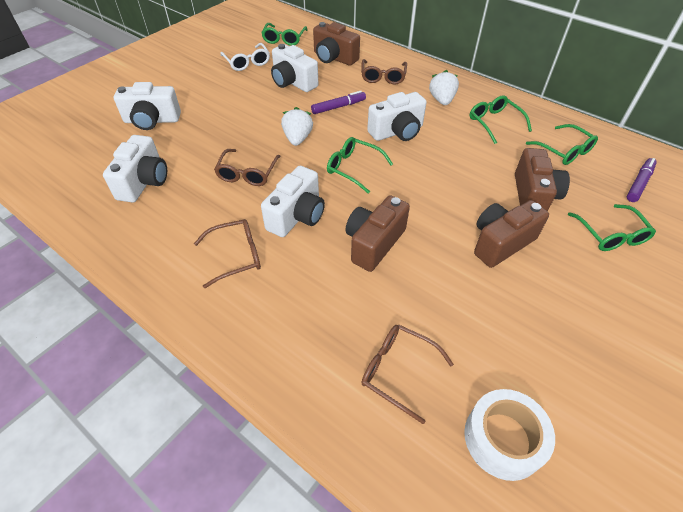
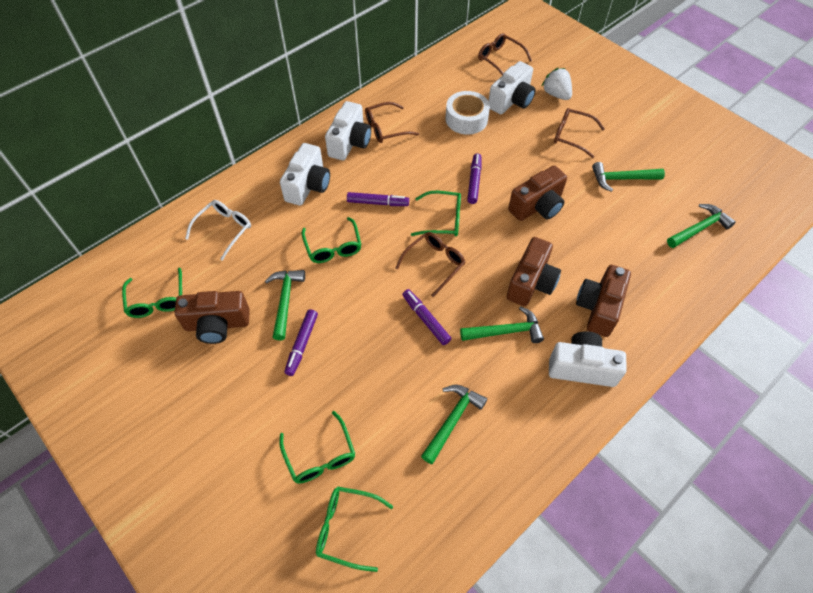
green hammer: 0 -> 5
purple marker: 2 -> 4
white camera: 5 -> 4
white strawberry: 2 -> 1

